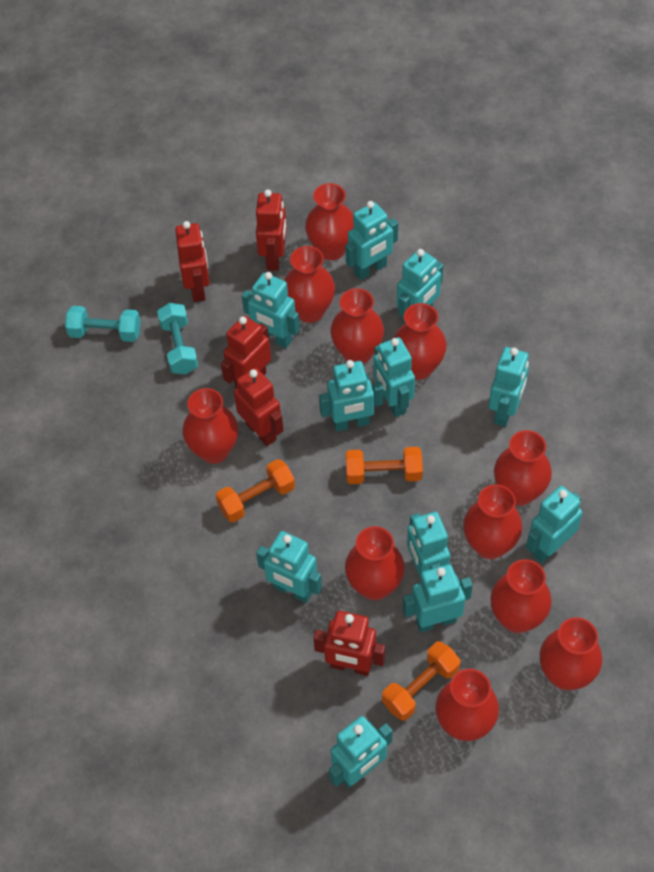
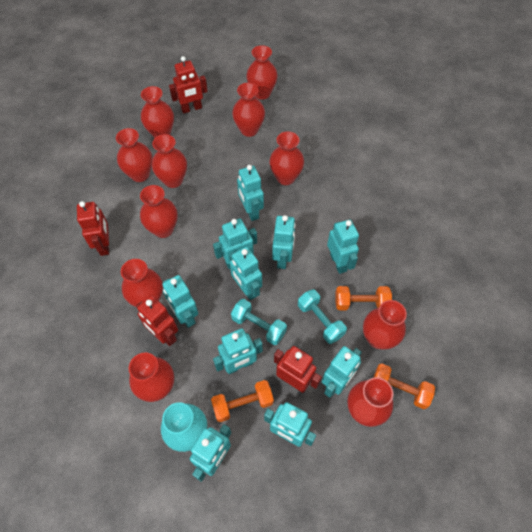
red robot: 5 -> 4
turquoise robot: 11 -> 10
turquoise vase: 0 -> 1

